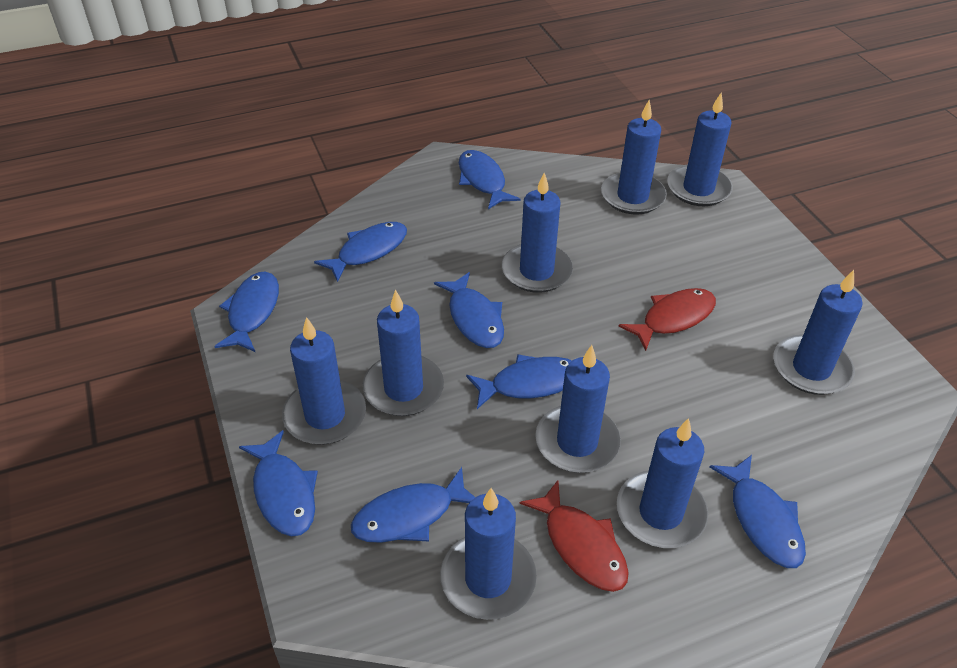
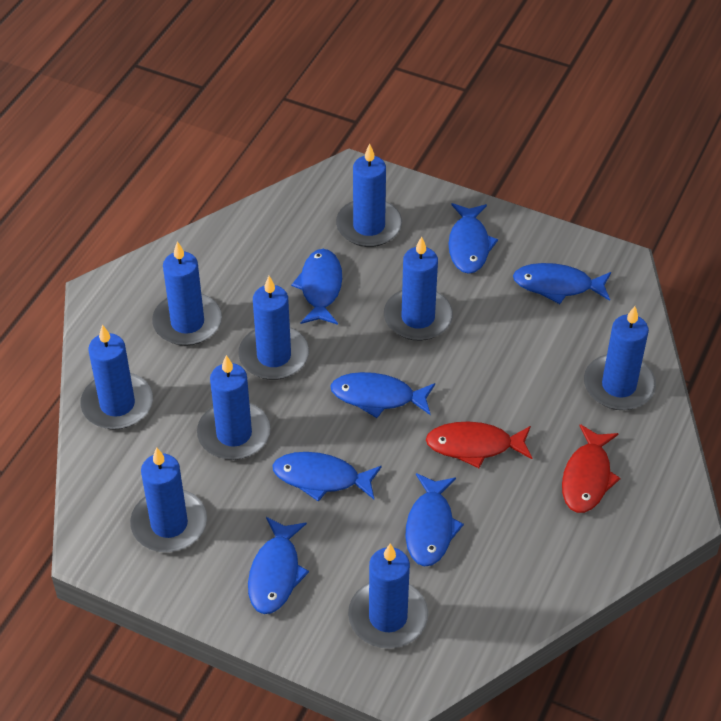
blue fish: 8 -> 7

